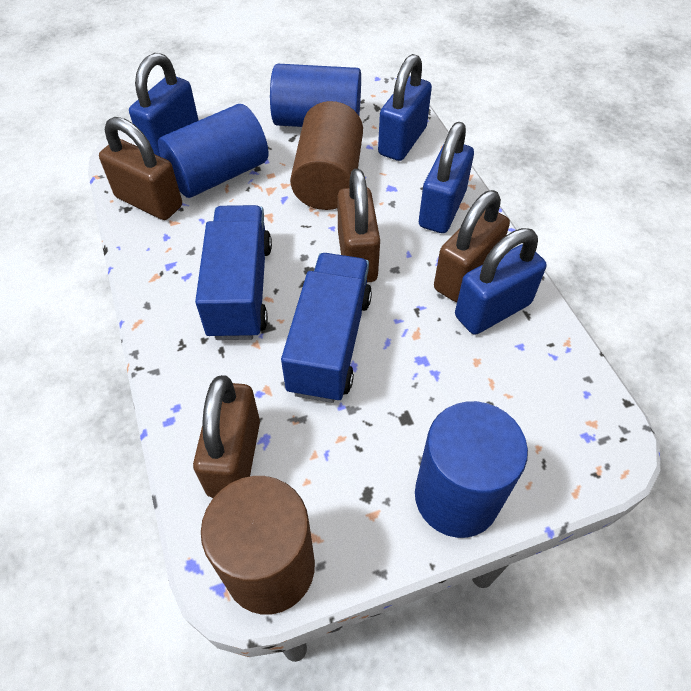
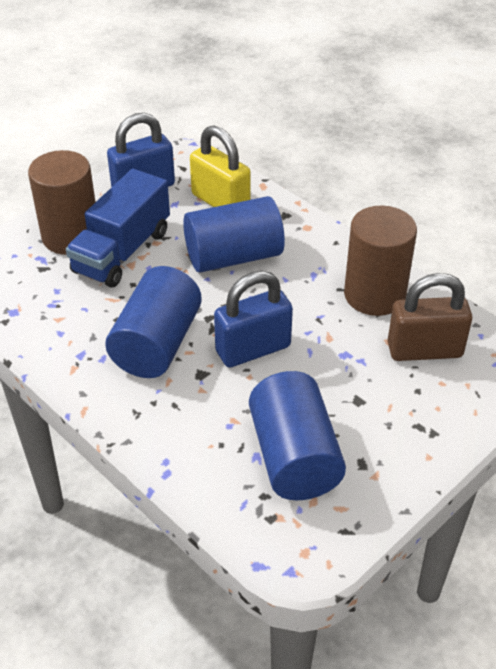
blue padlock: 4 -> 2
blue truck: 2 -> 1
brown padlock: 4 -> 1
yellow padlock: 0 -> 1

